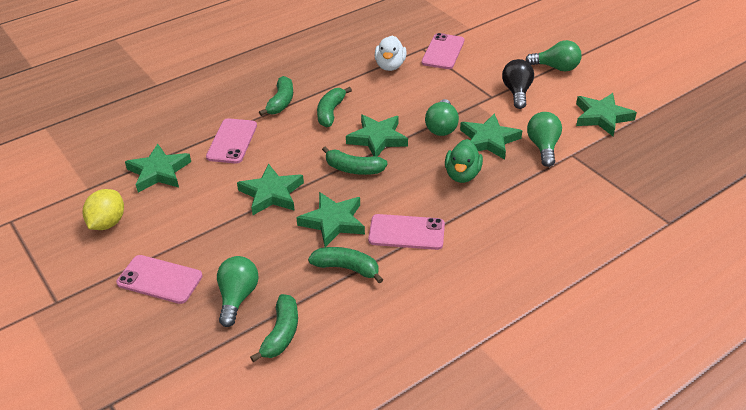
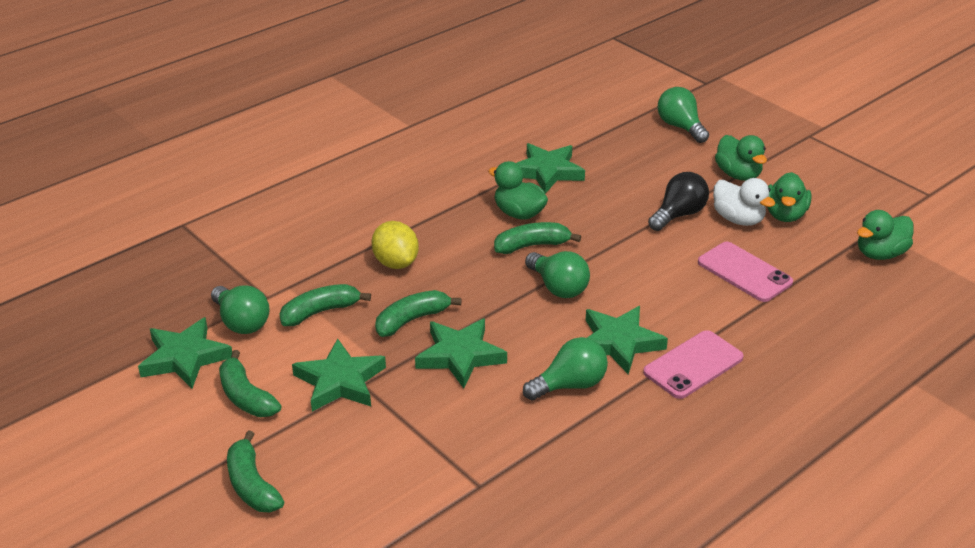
green duck: 1 -> 4
green star: 6 -> 5
pink phone: 4 -> 2

